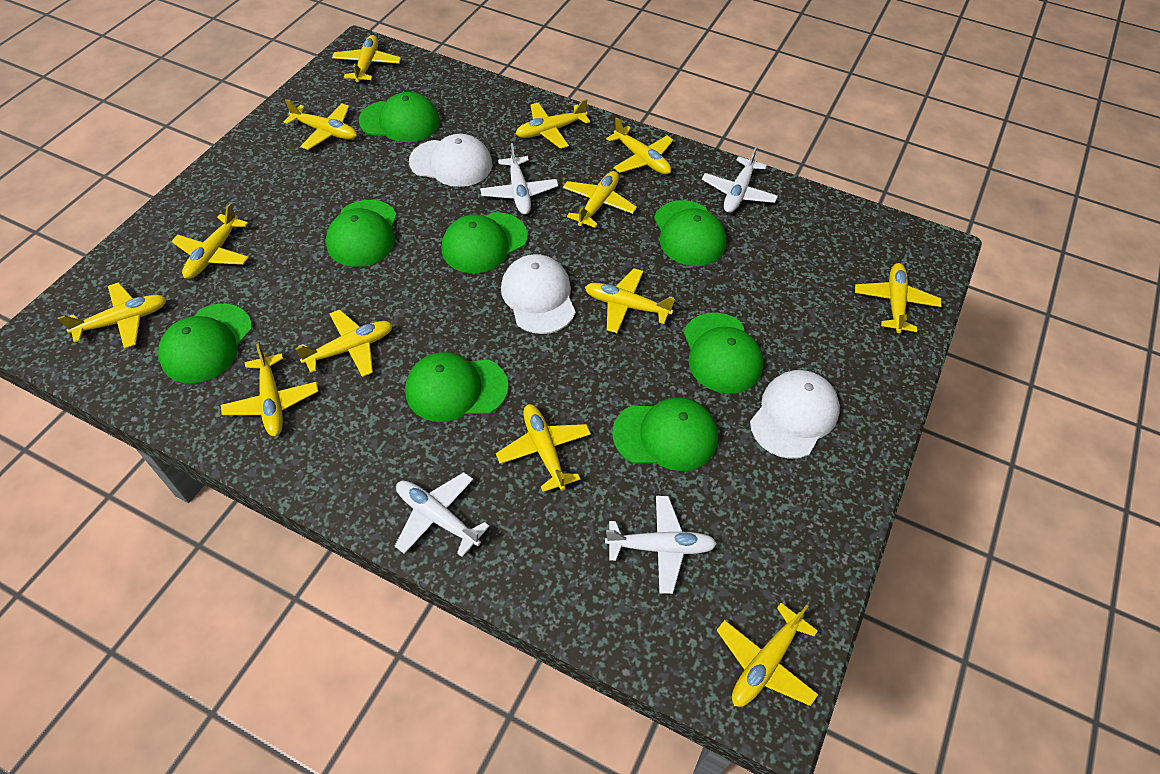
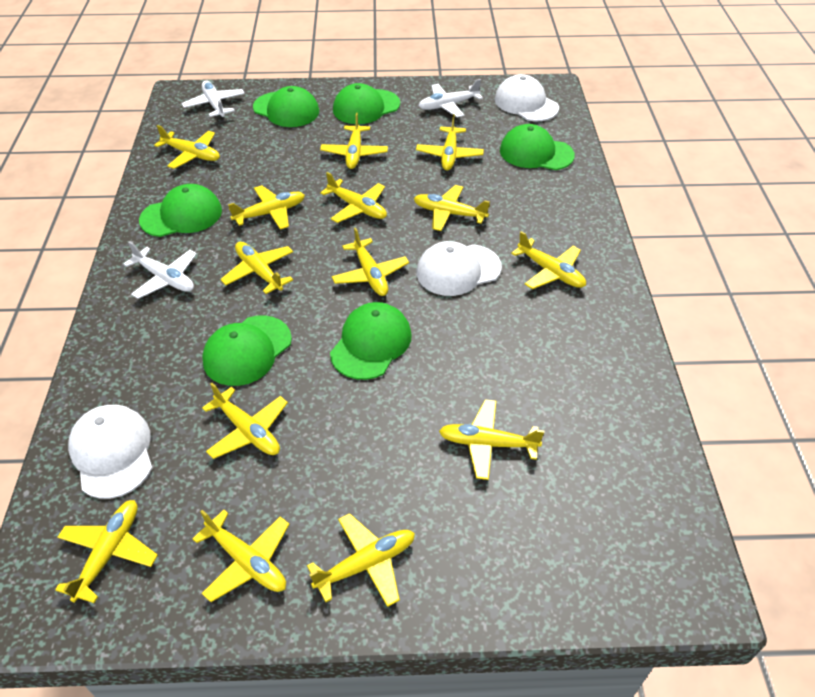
green cap: 8 -> 6
white plane: 4 -> 3
yellow plane: 13 -> 14

